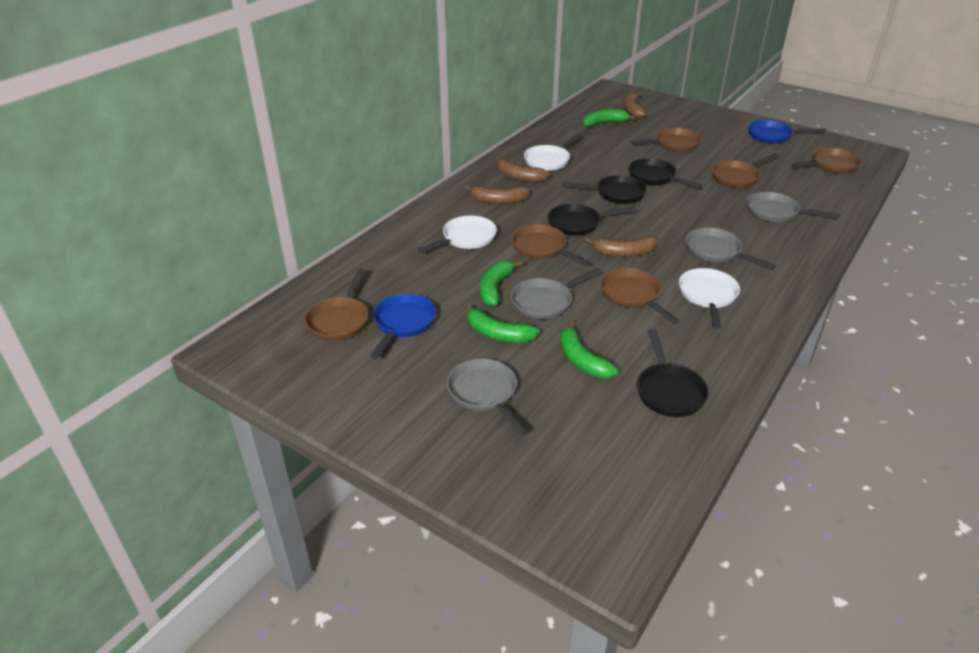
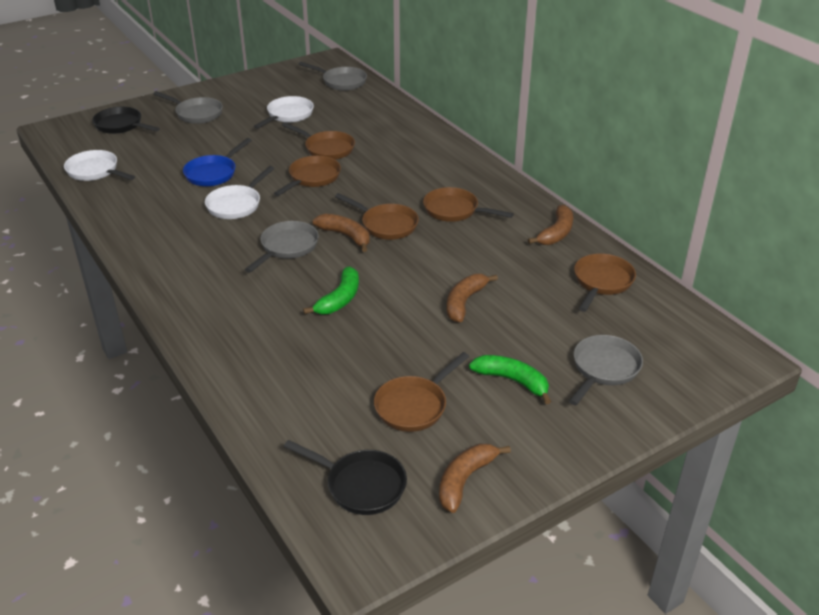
black pan: 4 -> 2
blue pan: 2 -> 1
green banana: 4 -> 2

